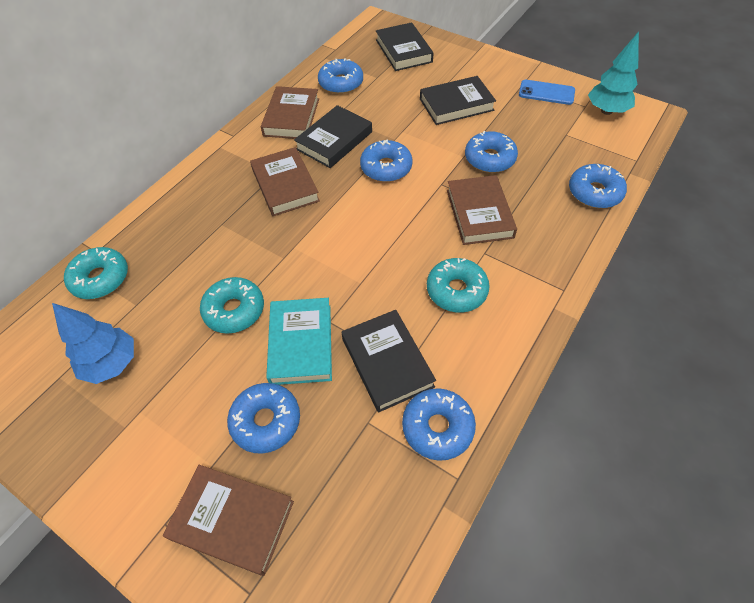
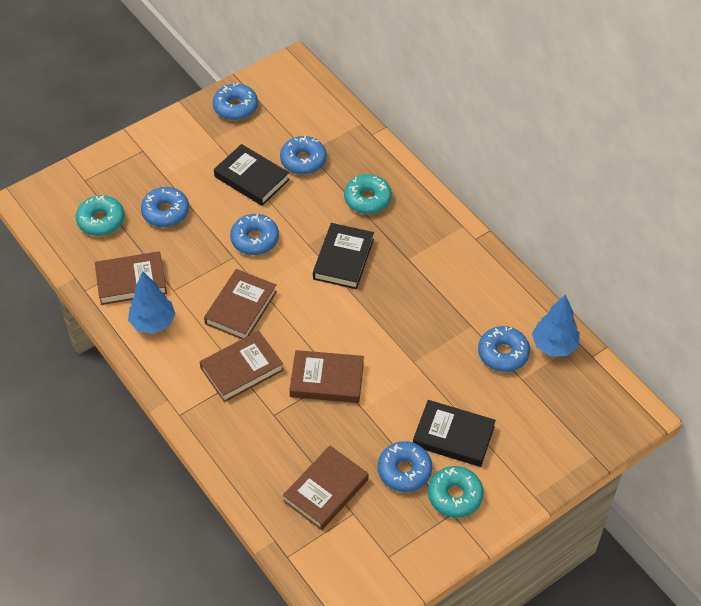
black book: 4 -> 3
blue phone: 1 -> 0
blue tree: 1 -> 2
brown book: 4 -> 5
turquoise book: 1 -> 0
turquoise tree: 1 -> 0

